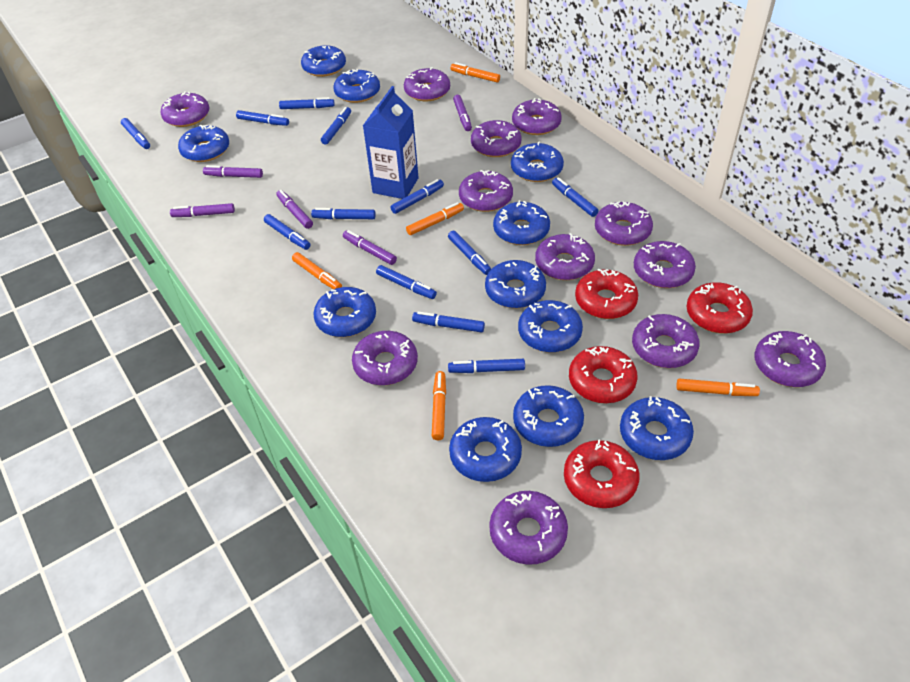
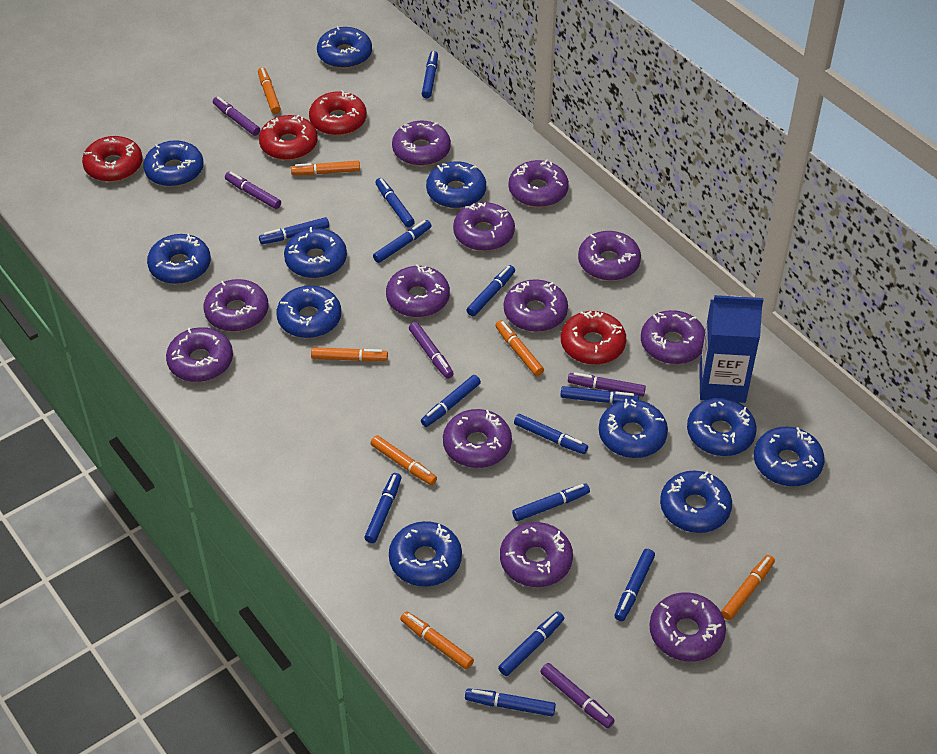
blue marker: 12 -> 13
orange marker: 5 -> 7

